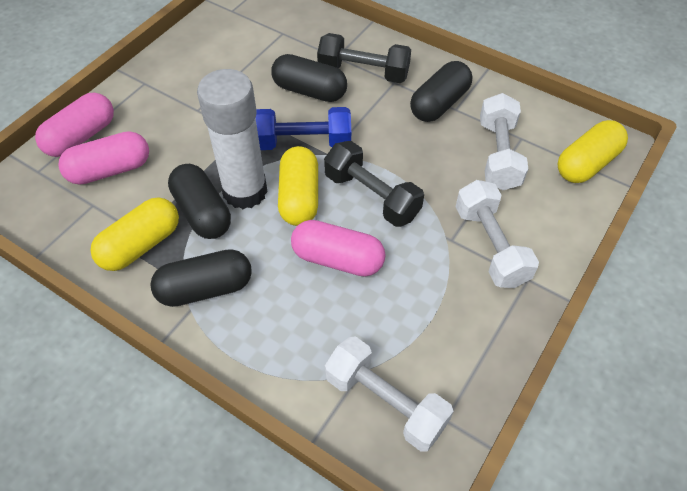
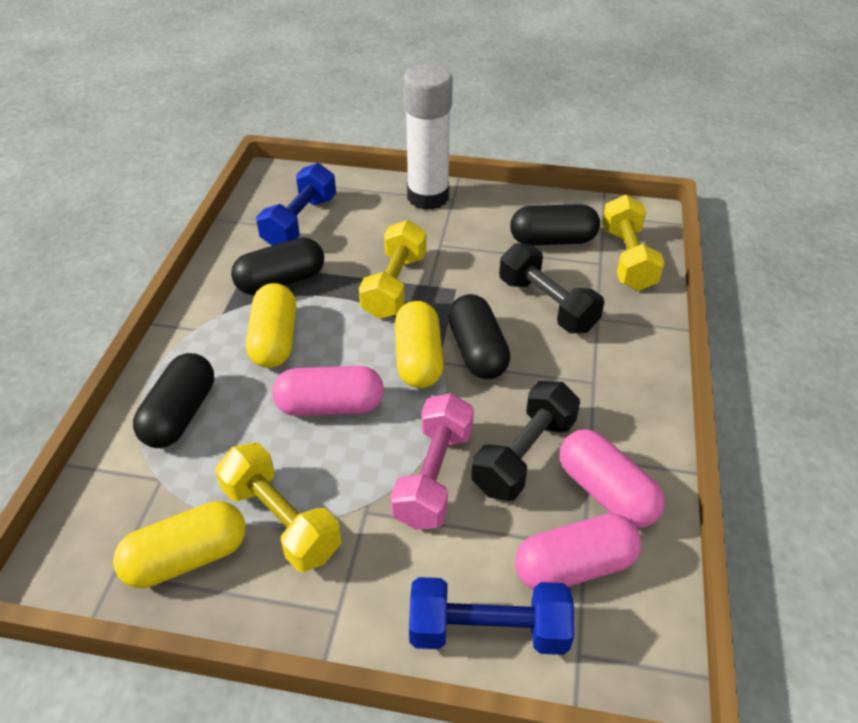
blue dumbbell: 1 -> 2
pink dumbbell: 0 -> 1
white dumbbell: 3 -> 0
yellow dumbbell: 0 -> 3

